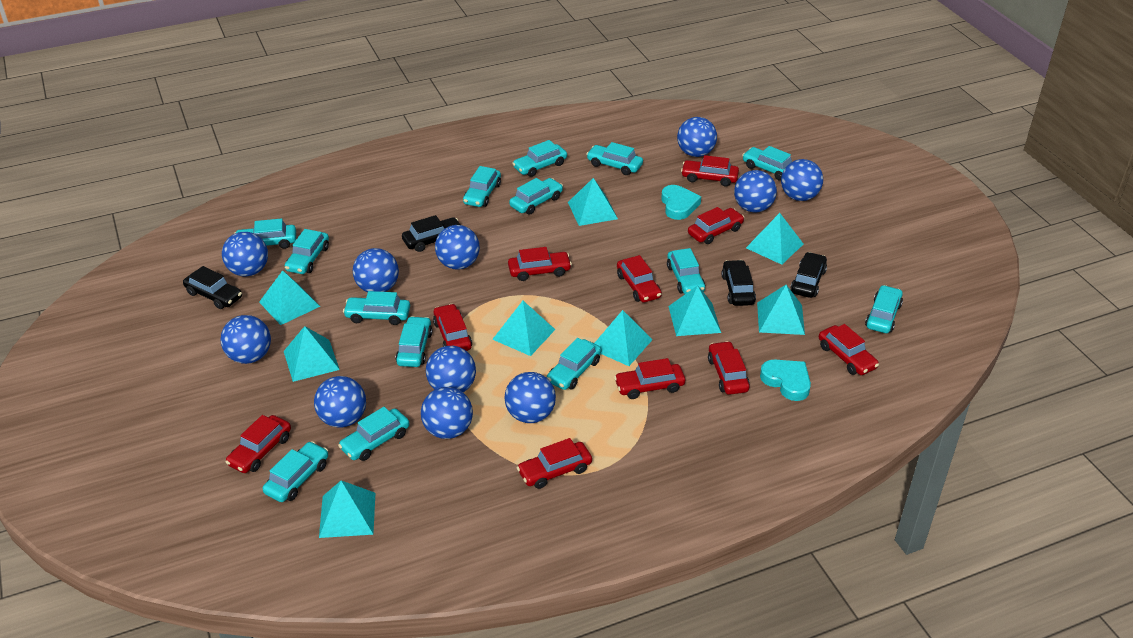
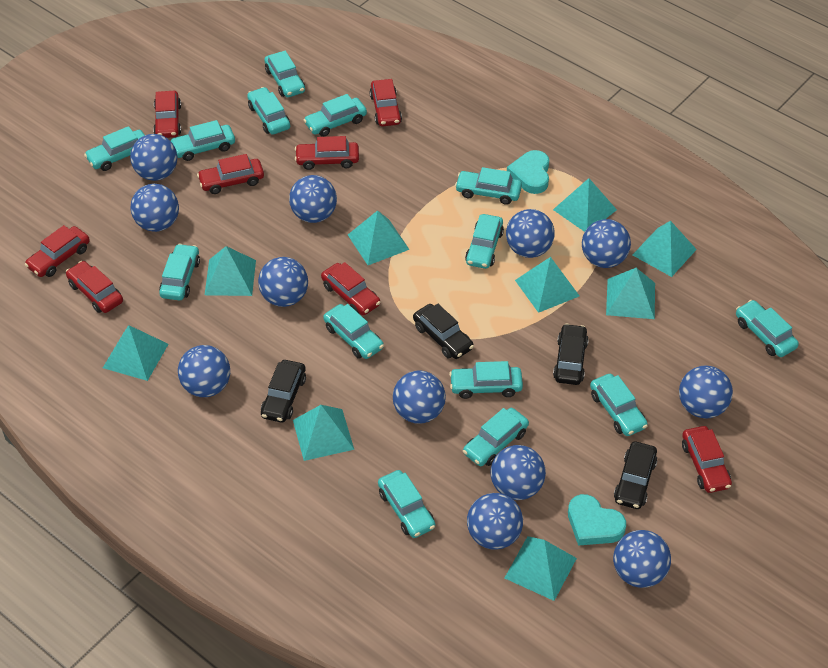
blue ball: 11 -> 12
red car: 10 -> 8

